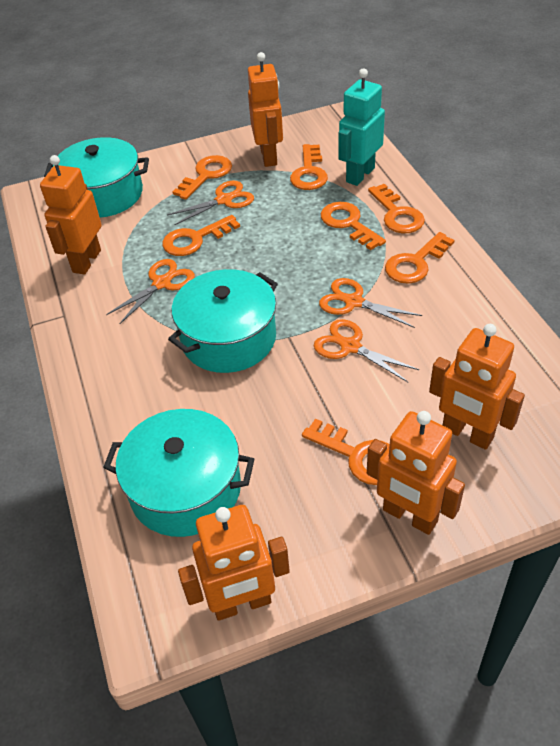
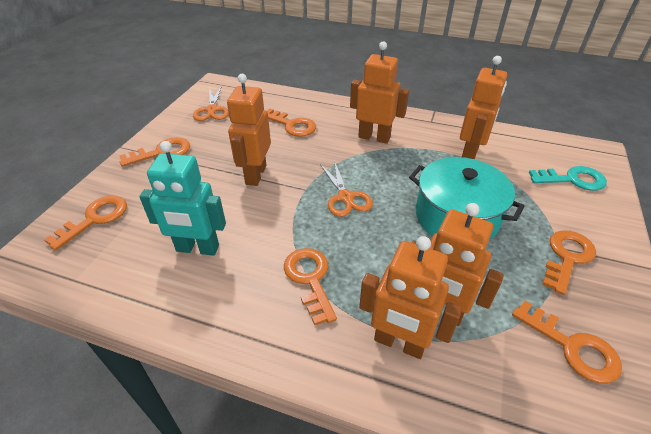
orange key: 7 -> 6
orange scissors: 4 -> 2
turquoise key: 0 -> 1
turquoise pot: 3 -> 1

